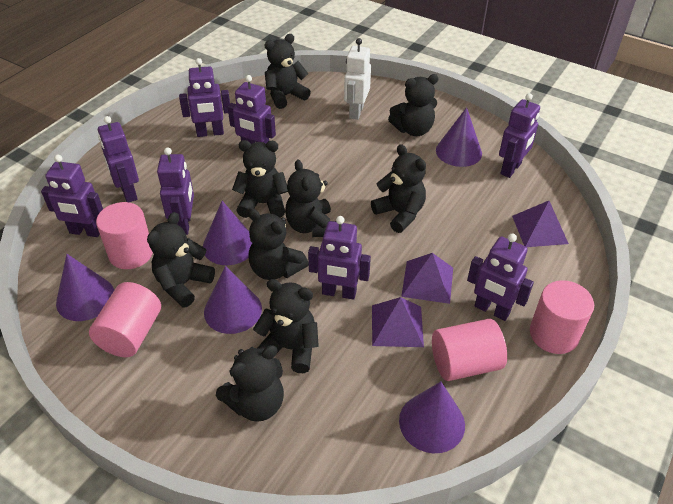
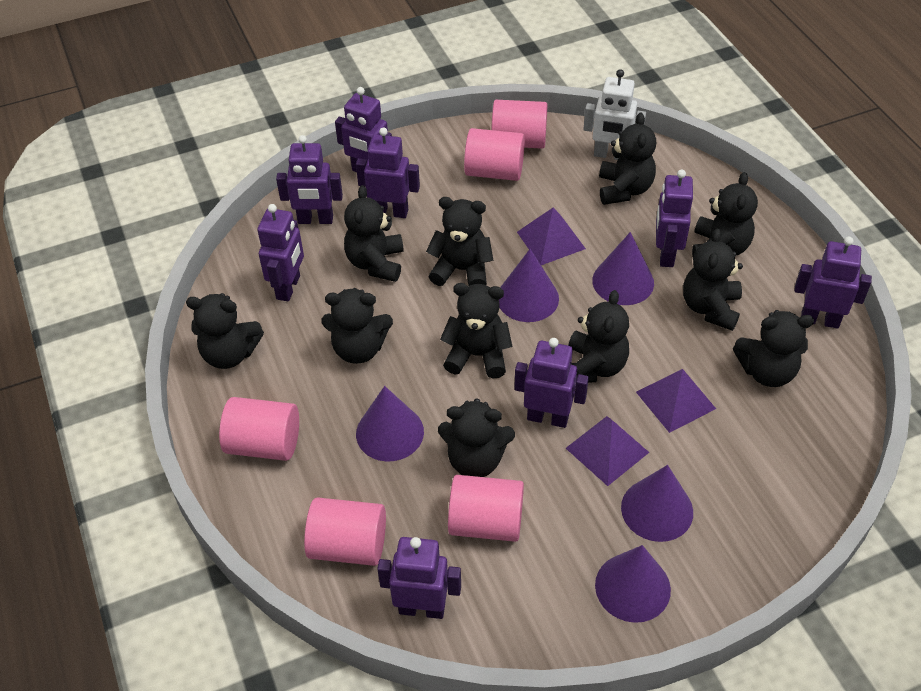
black teddy bear: 9 -> 11
pink cylinder: 4 -> 5

